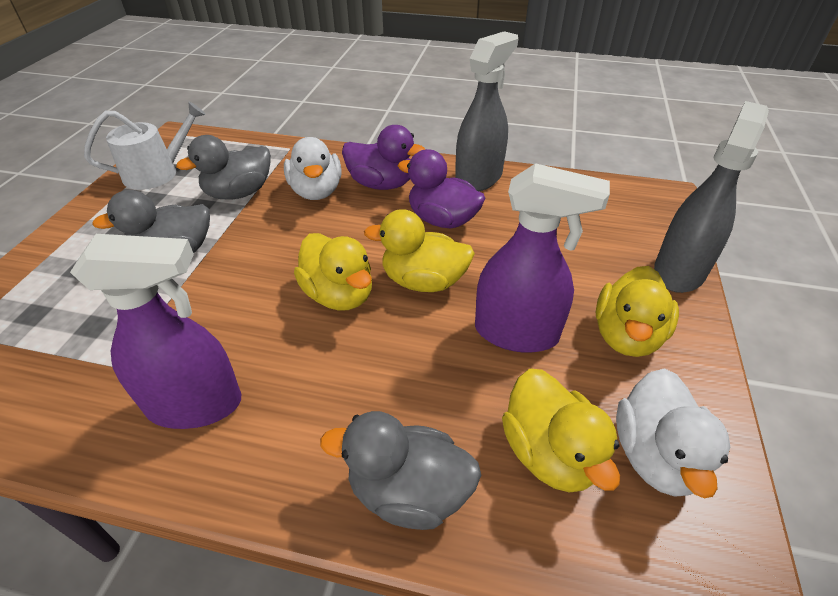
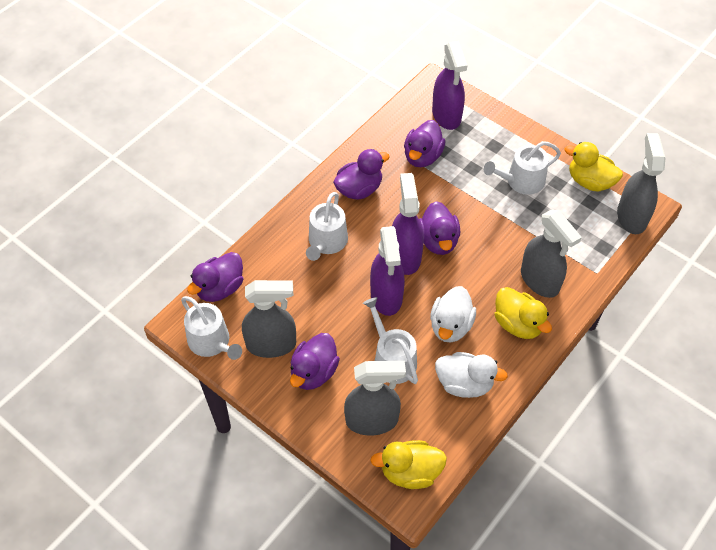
grey duck: 3 -> 0
grey spray bottle: 2 -> 4
purple duck: 2 -> 5
purple spray bottle: 2 -> 3
white watering can: 1 -> 4
yellow duck: 4 -> 3

